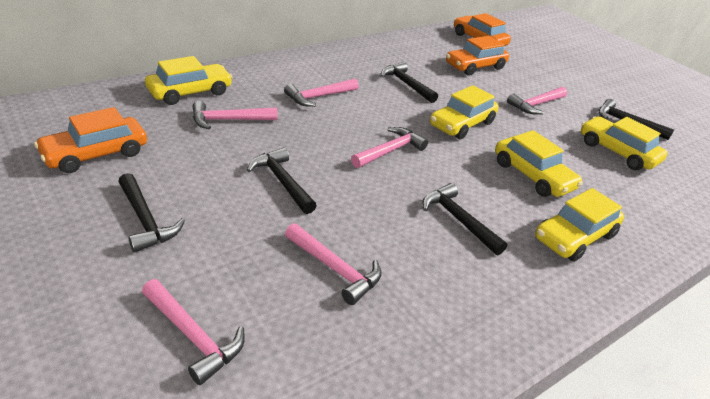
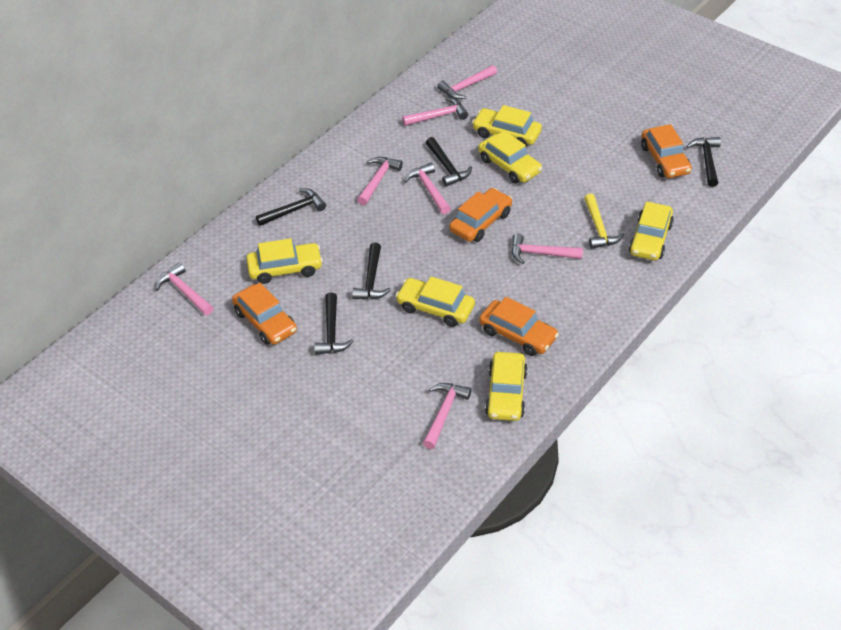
orange car: 3 -> 4
pink hammer: 6 -> 7
yellow car: 5 -> 6
yellow hammer: 0 -> 1

